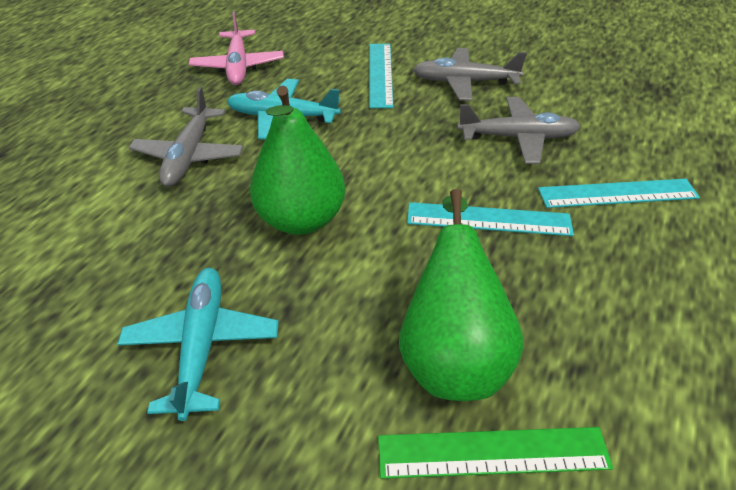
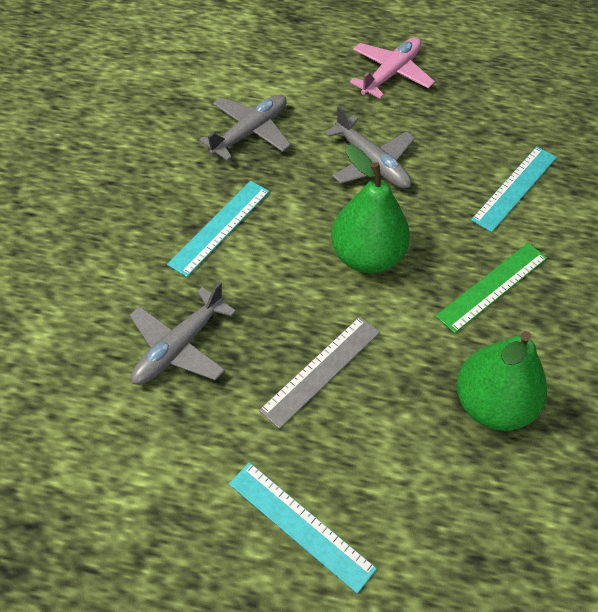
grey ruler: 0 -> 1
turquoise plane: 2 -> 0

